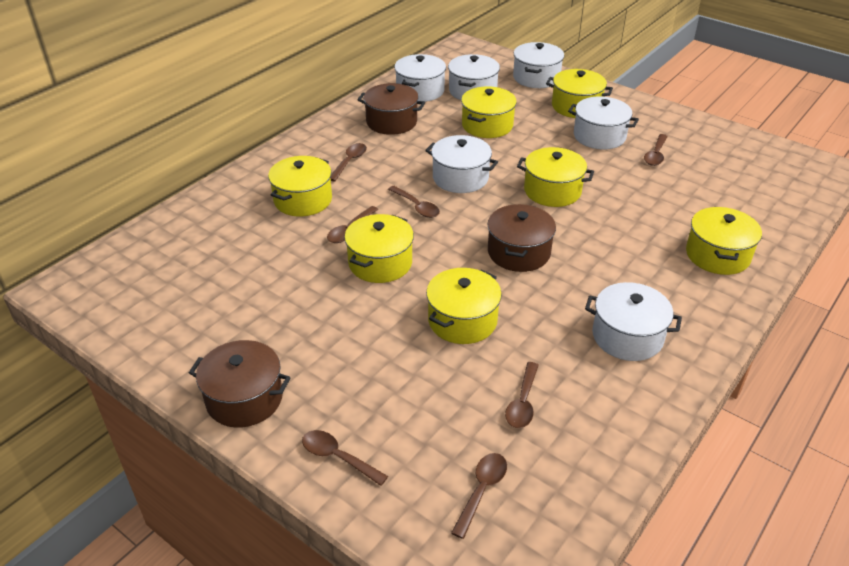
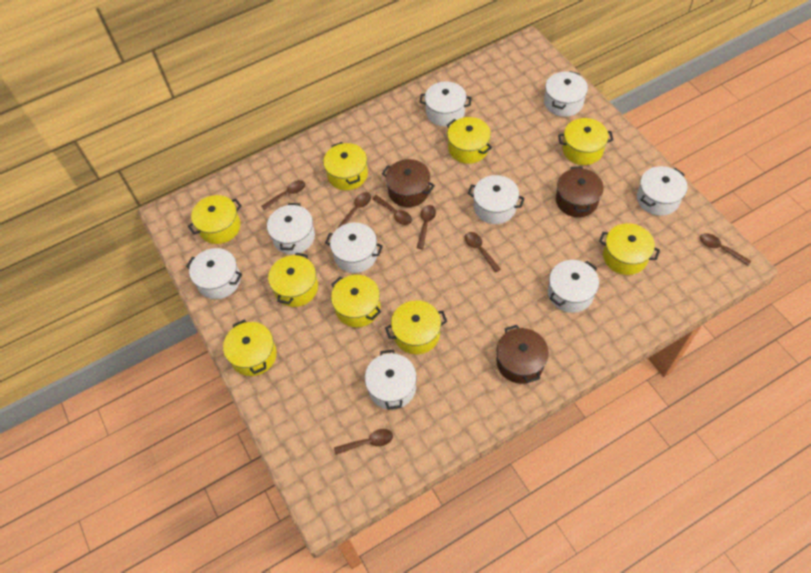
white pot: 6 -> 9
yellow pot: 7 -> 9

